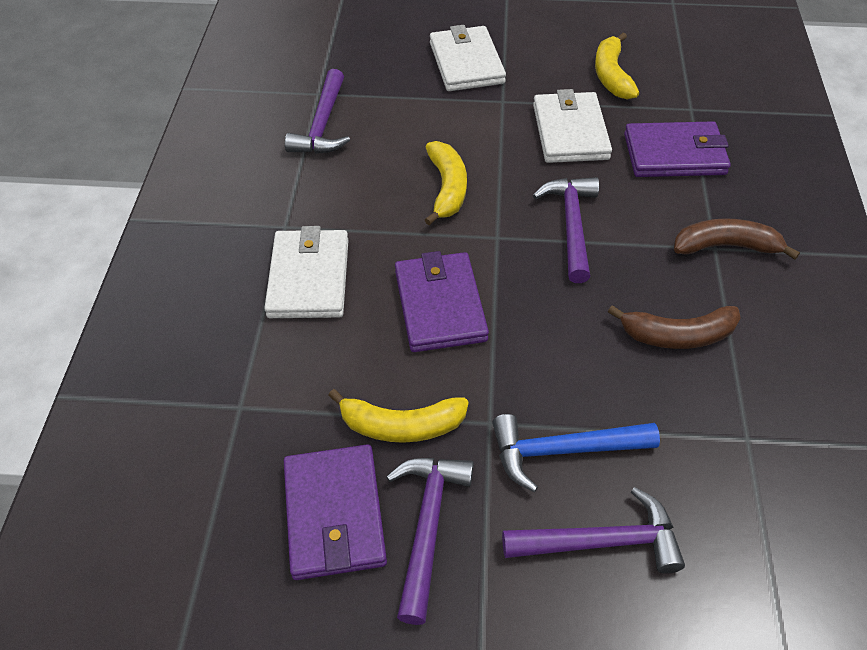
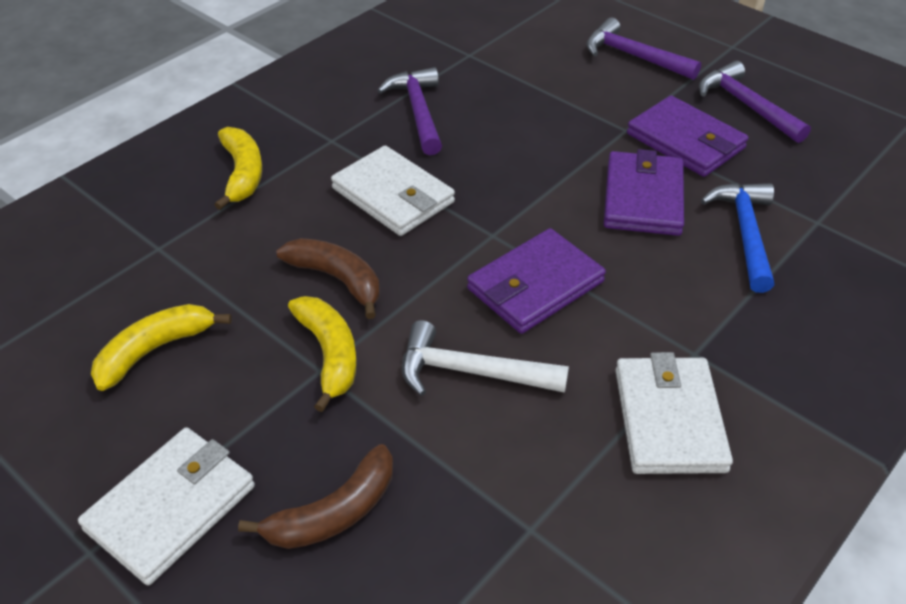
purple hammer: 4 -> 3
white hammer: 0 -> 1

